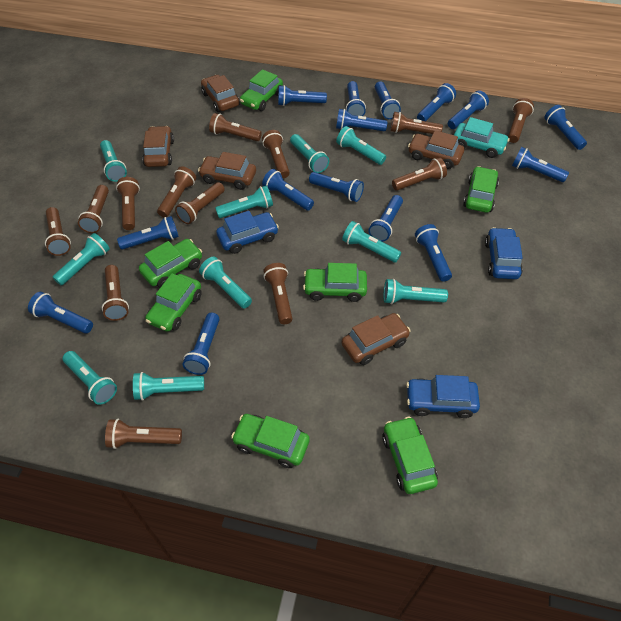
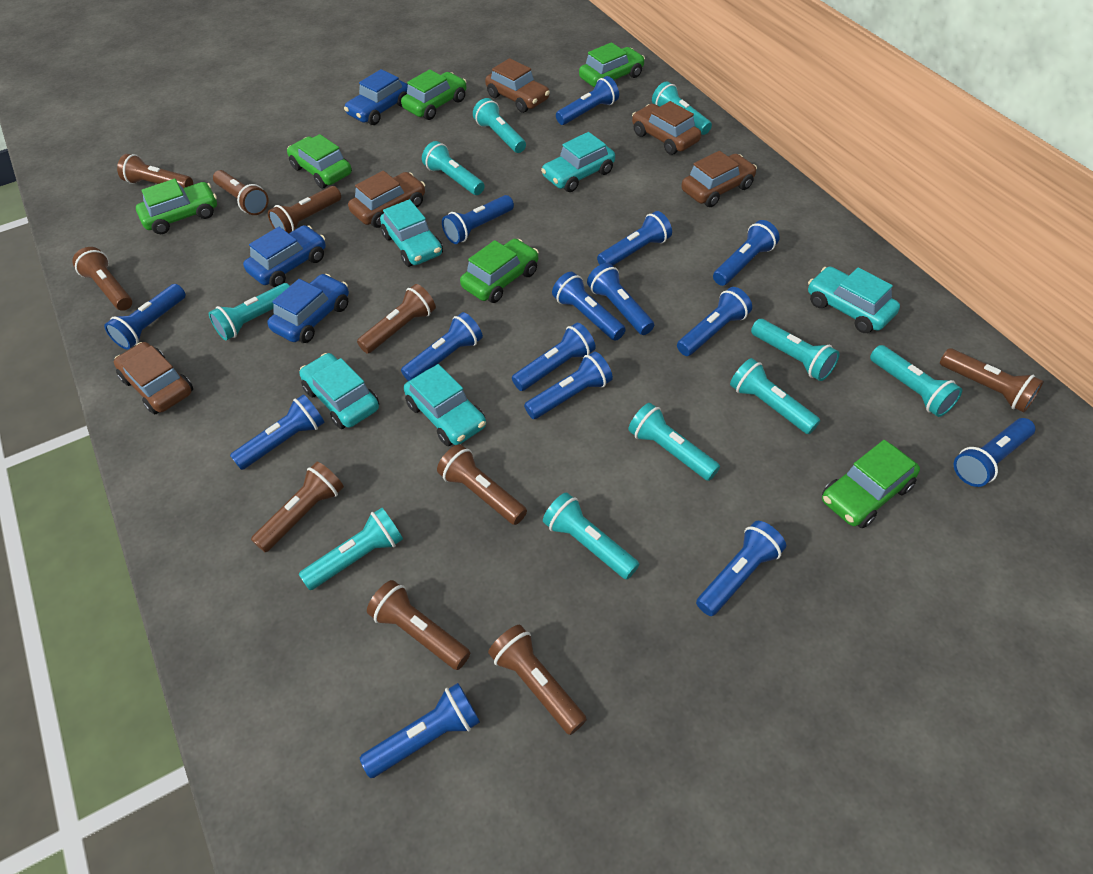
brown flashlight: 13 -> 10
green car: 7 -> 6
turquoise car: 1 -> 5

